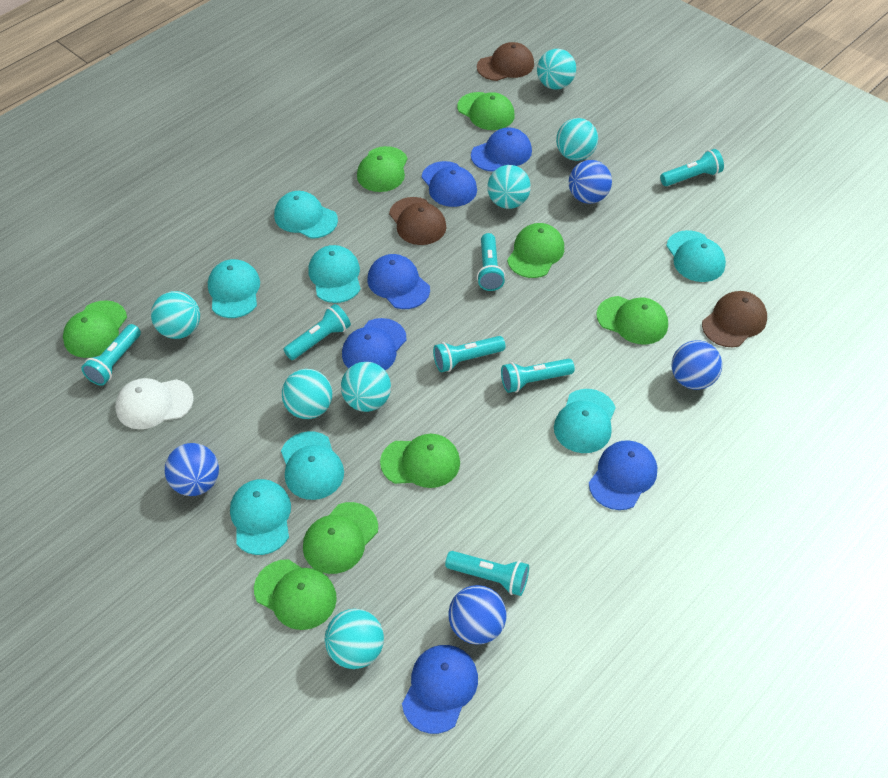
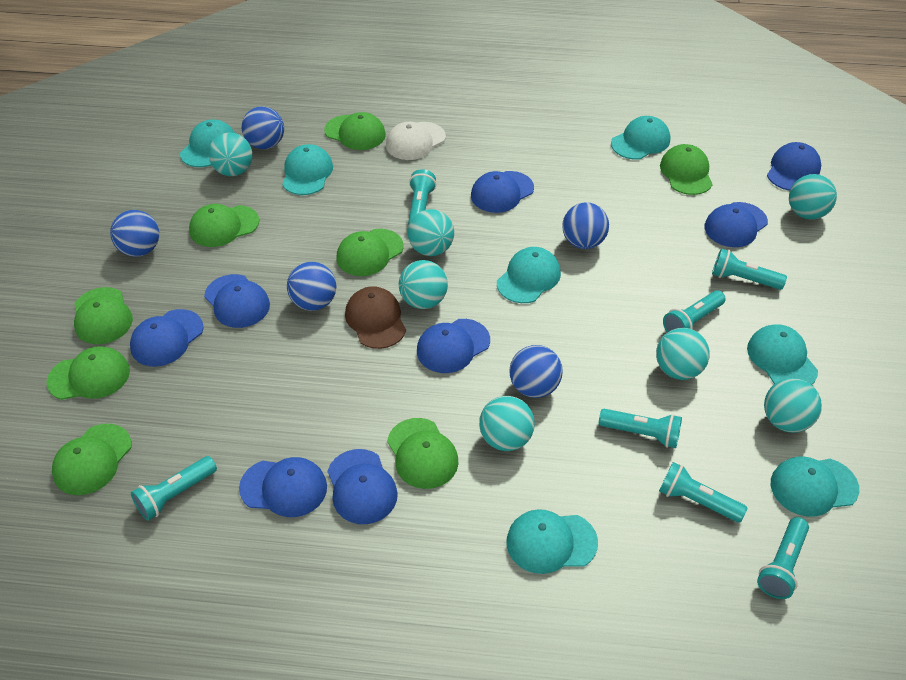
blue ball: 4 -> 5
blue cap: 6 -> 8
brown cap: 3 -> 1

